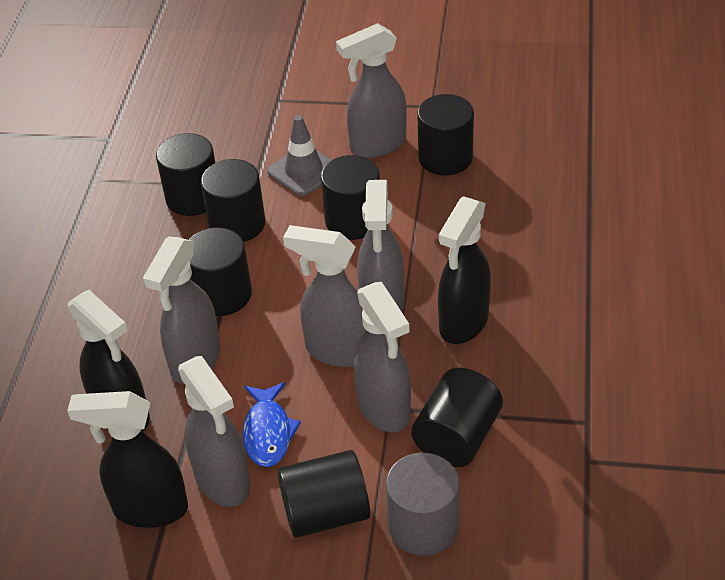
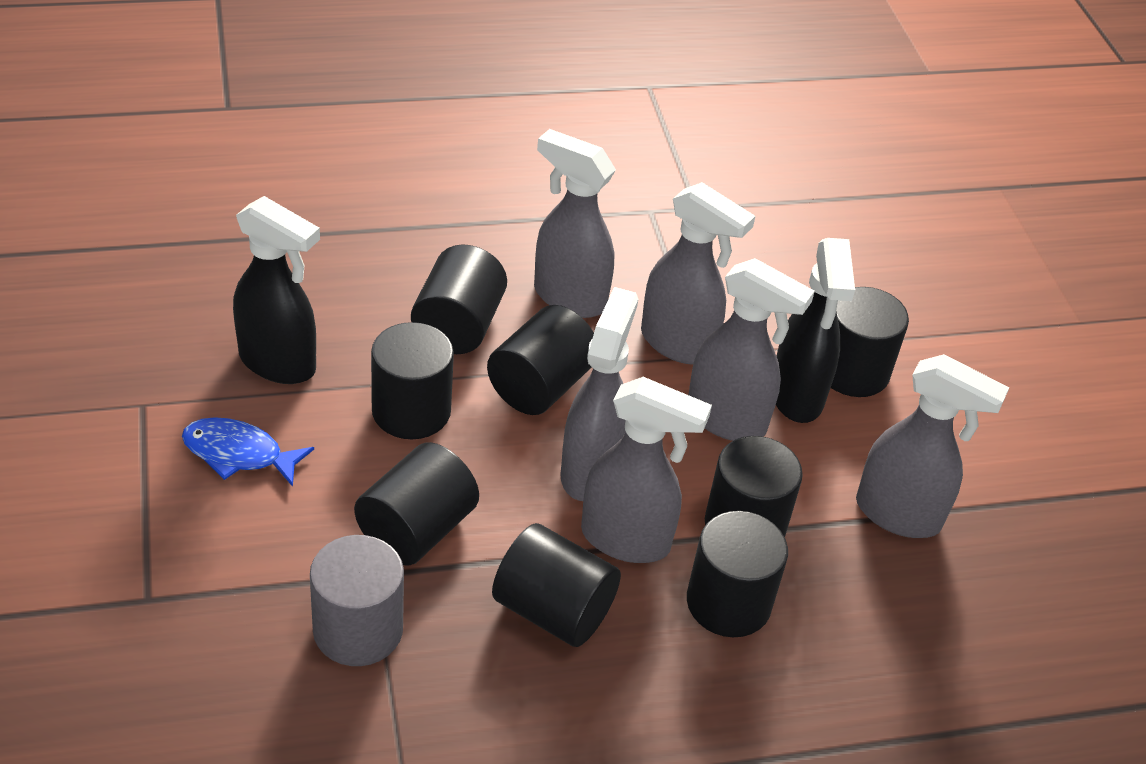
black cylinder: 7 -> 8
black spray bottle: 3 -> 2
grey traffic cone: 1 -> 0

